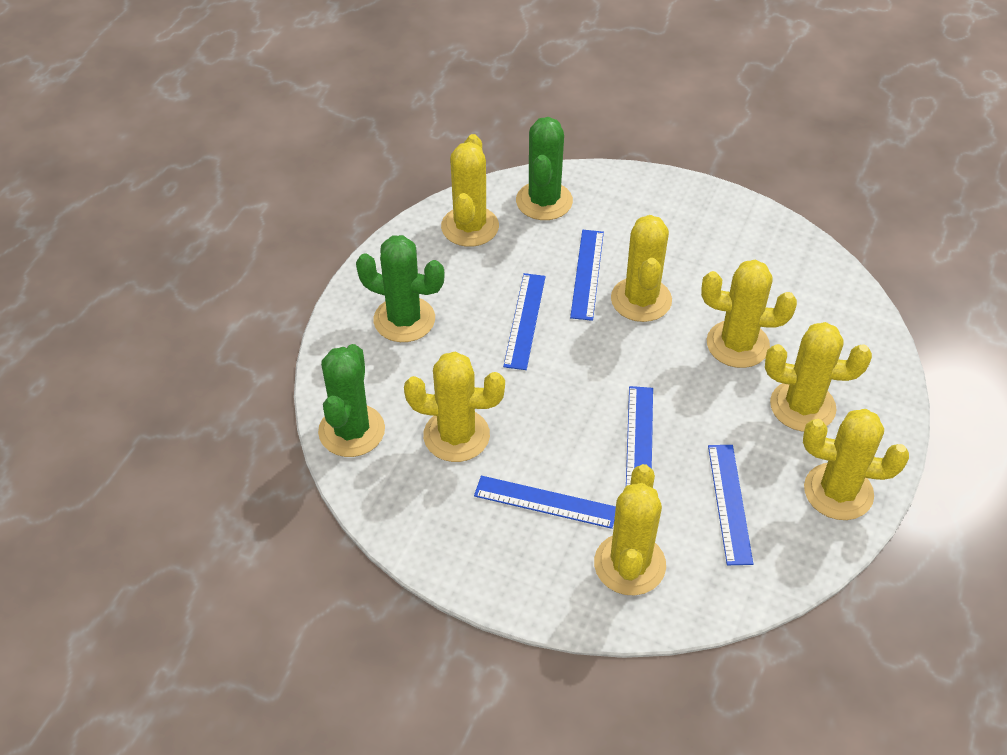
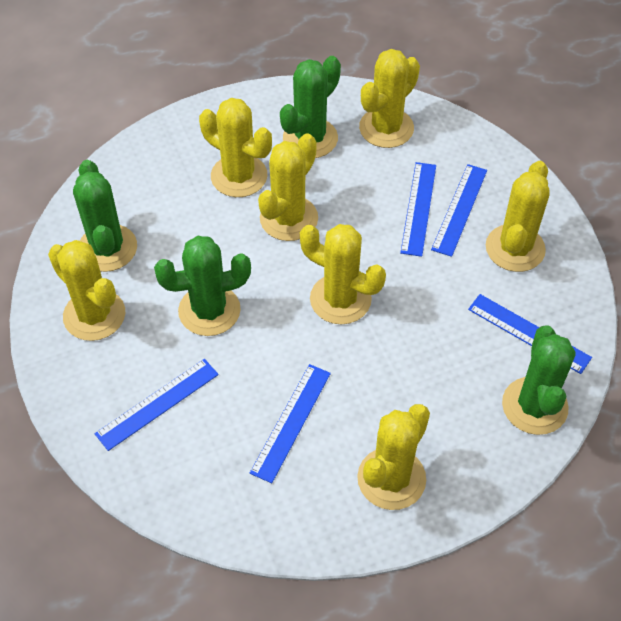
green cactus: 3 -> 4

